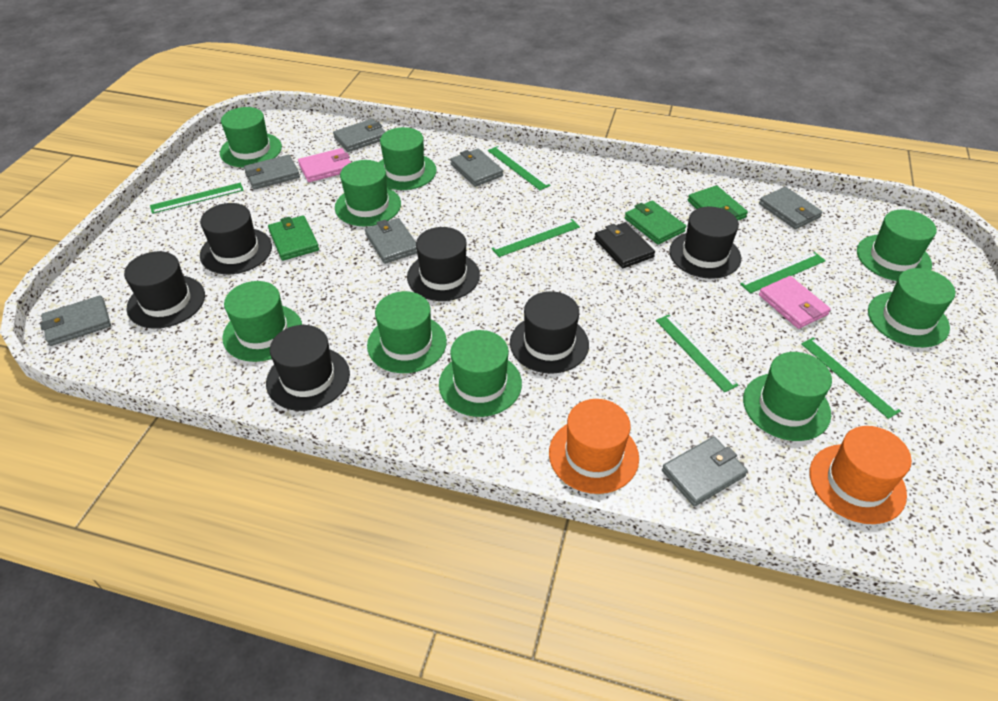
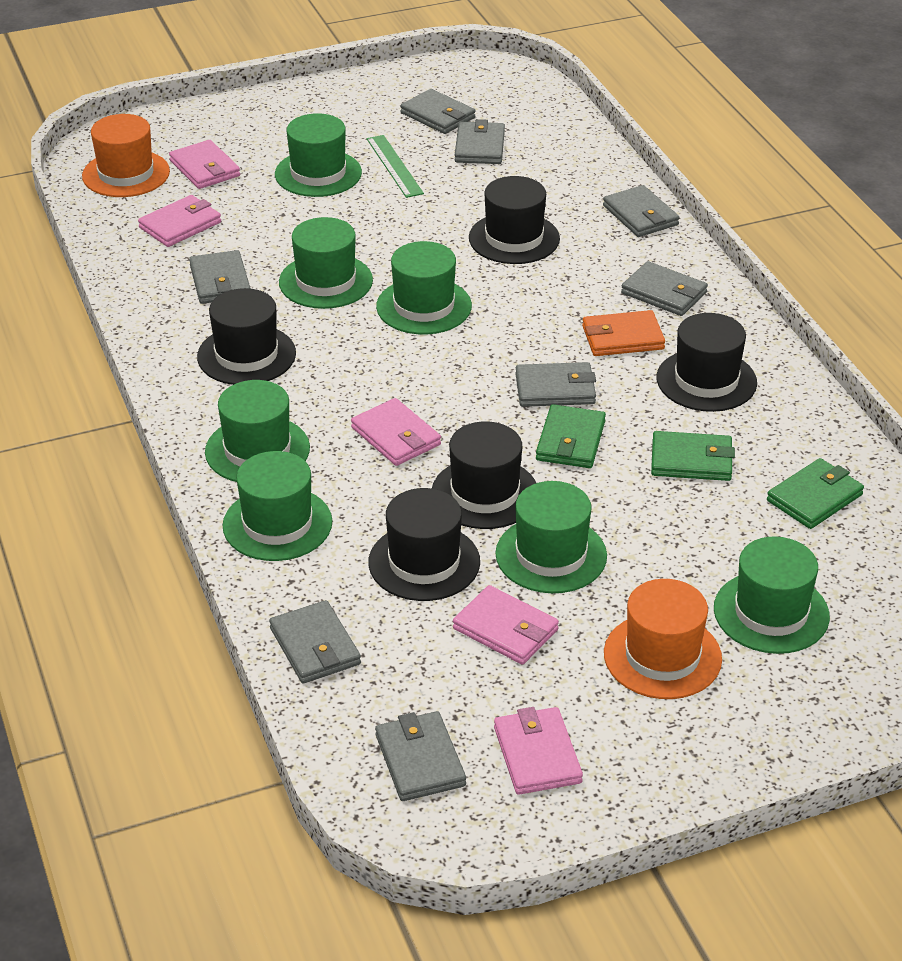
black hat: 6 -> 5
black wallet: 1 -> 0
green hat: 9 -> 7
green ruler: 6 -> 1
grey wallet: 7 -> 8
orange wallet: 0 -> 1
pink wallet: 2 -> 5

